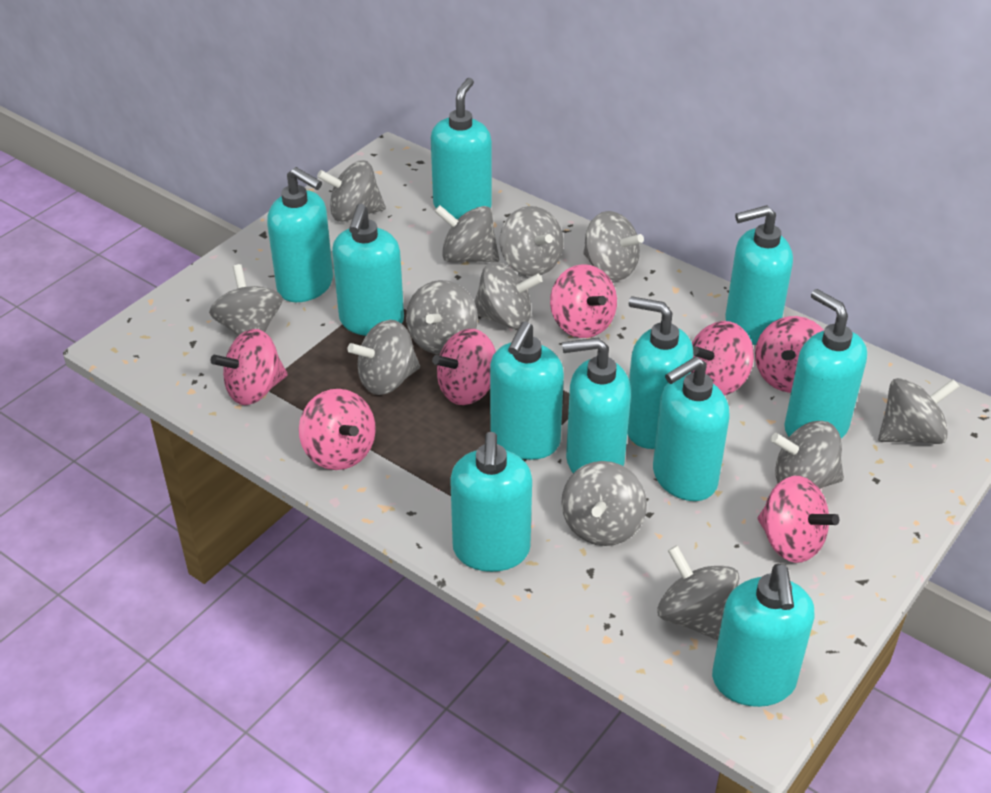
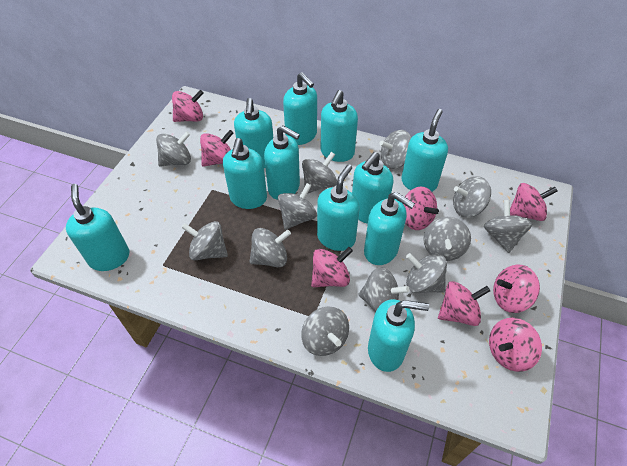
pink spinning top: 7 -> 8

